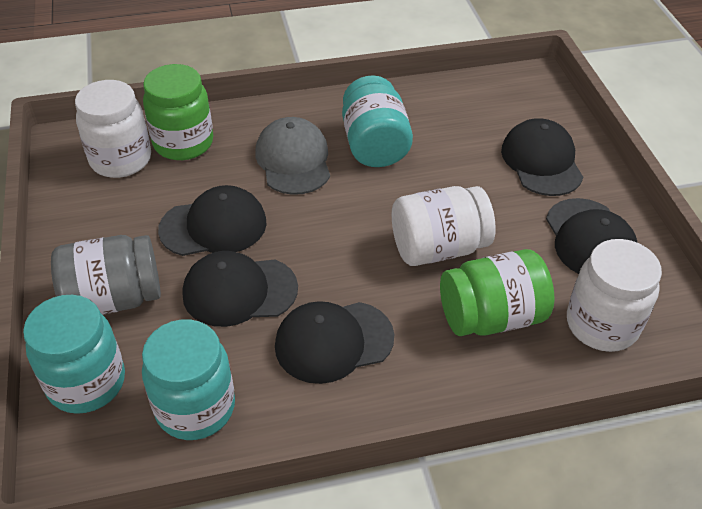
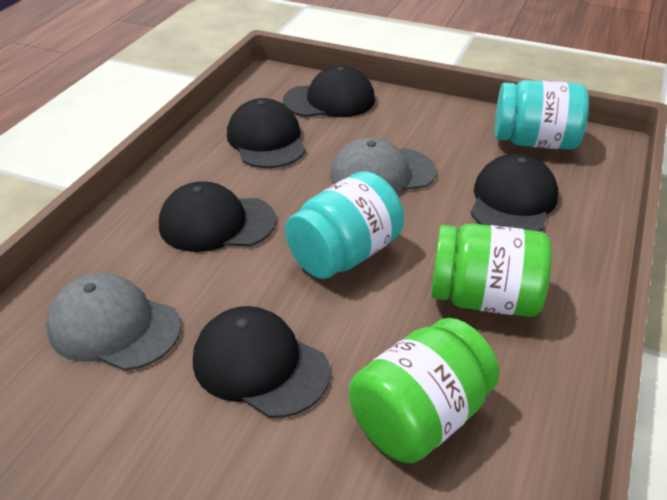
grey cap: 1 -> 2
grey jar: 1 -> 0
turquoise jar: 3 -> 2
white jar: 3 -> 0

